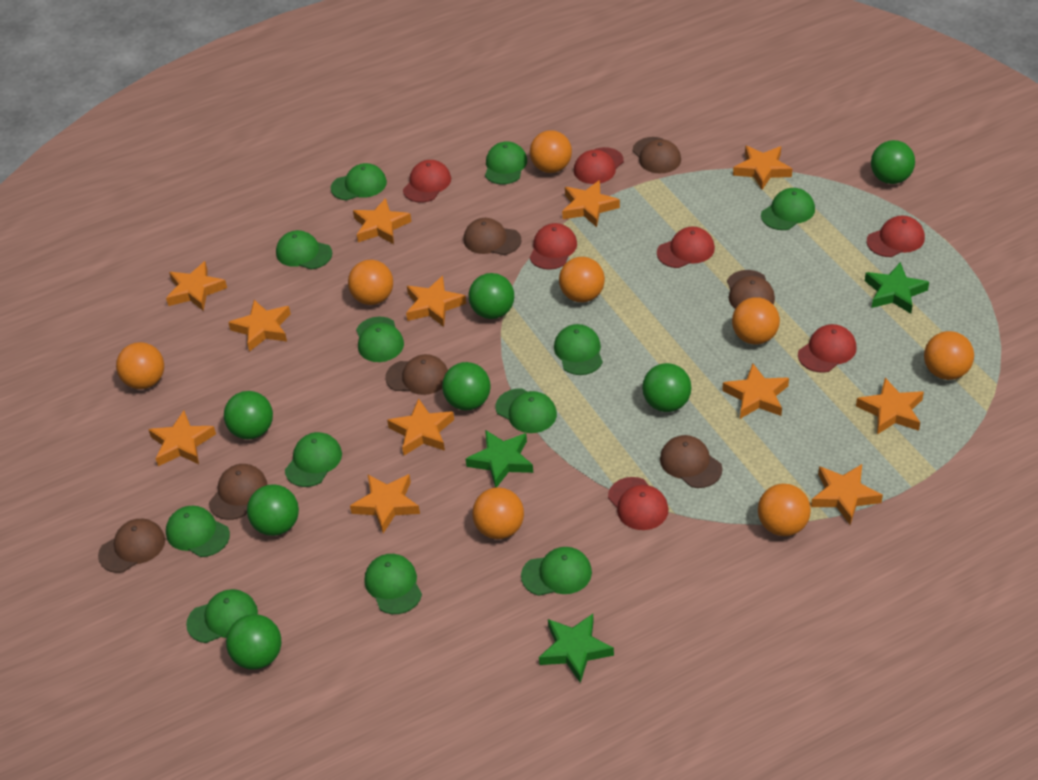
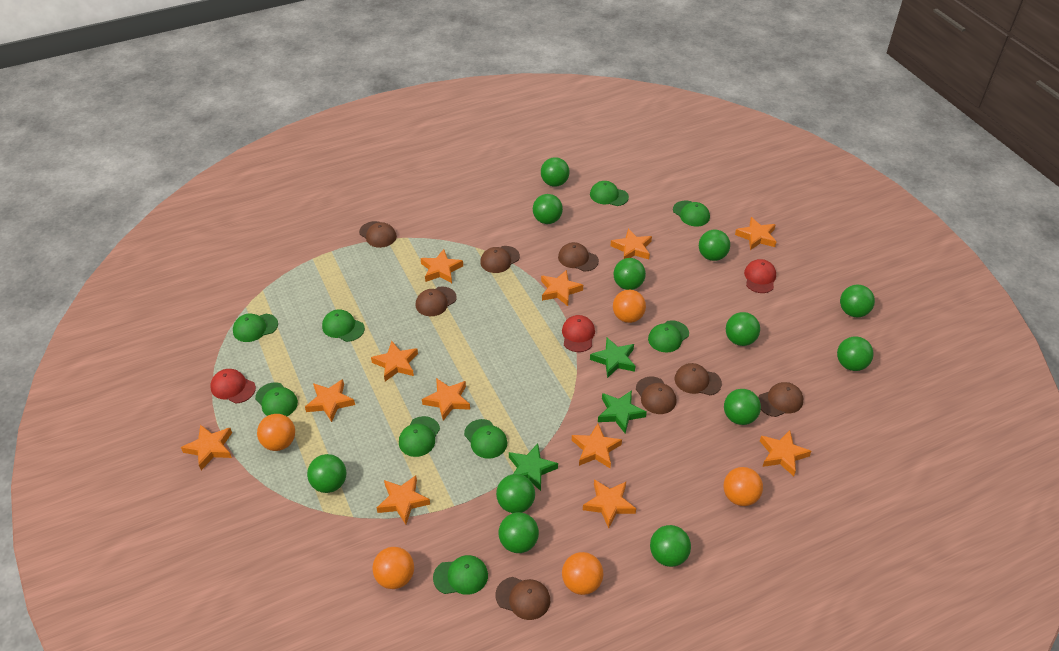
brown cap: 7 -> 8
green ball: 7 -> 12
green cap: 12 -> 9
orange ball: 8 -> 5
red cap: 7 -> 3

